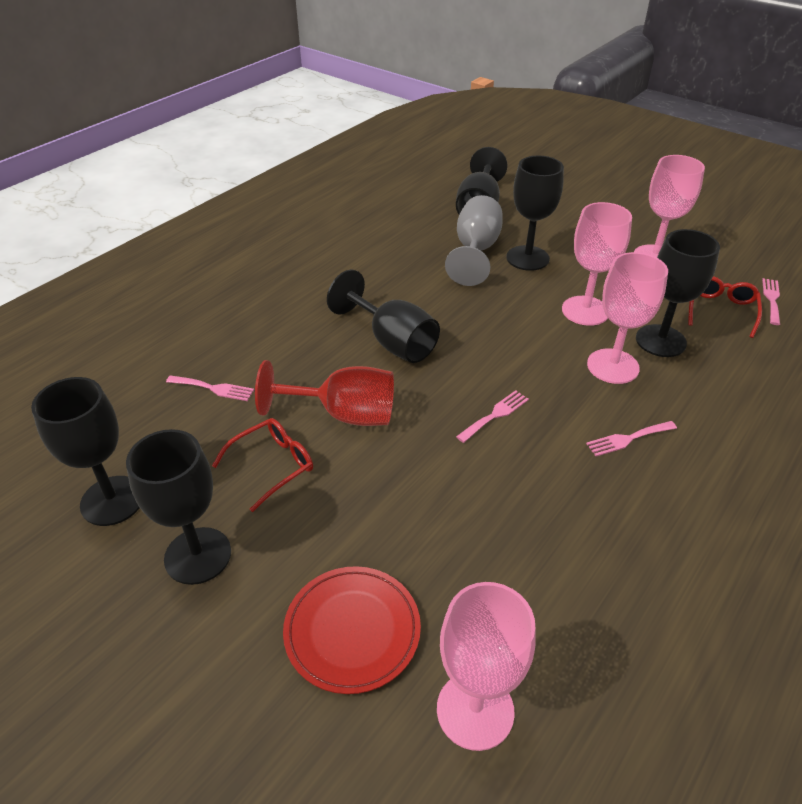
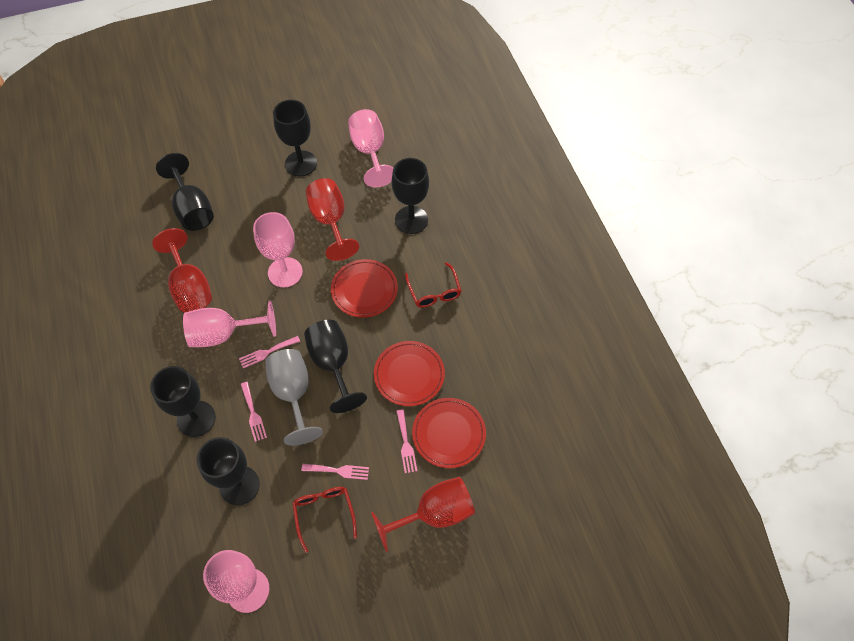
red goblet: 1 -> 3
red plate: 1 -> 3

